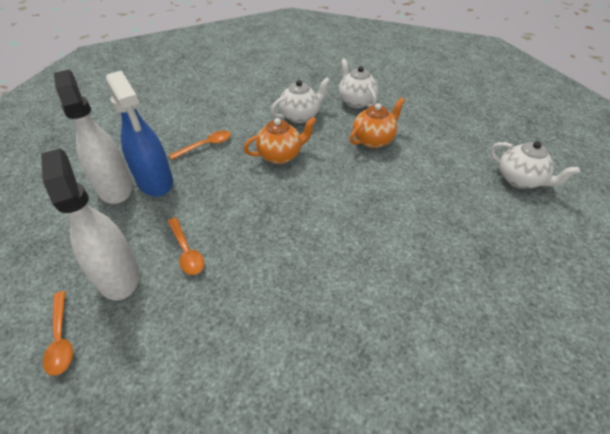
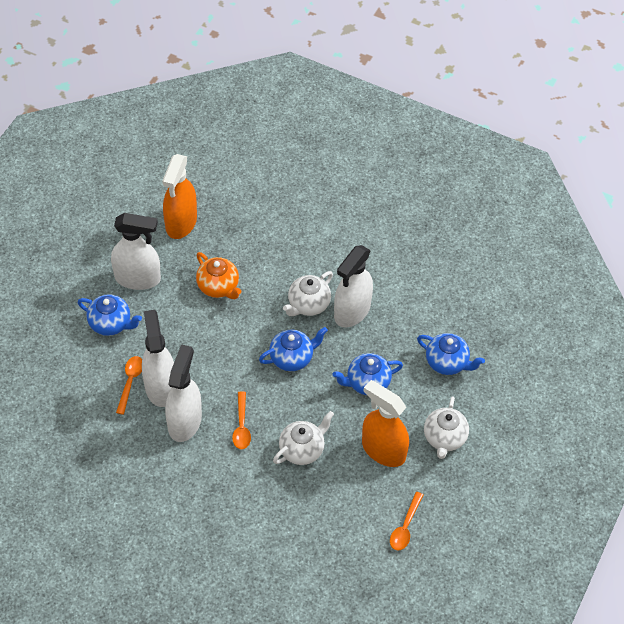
blue spray bottle: 1 -> 0
blue teapot: 0 -> 4
orange spray bottle: 0 -> 2
orange teapot: 2 -> 1
white spray bottle: 2 -> 4

